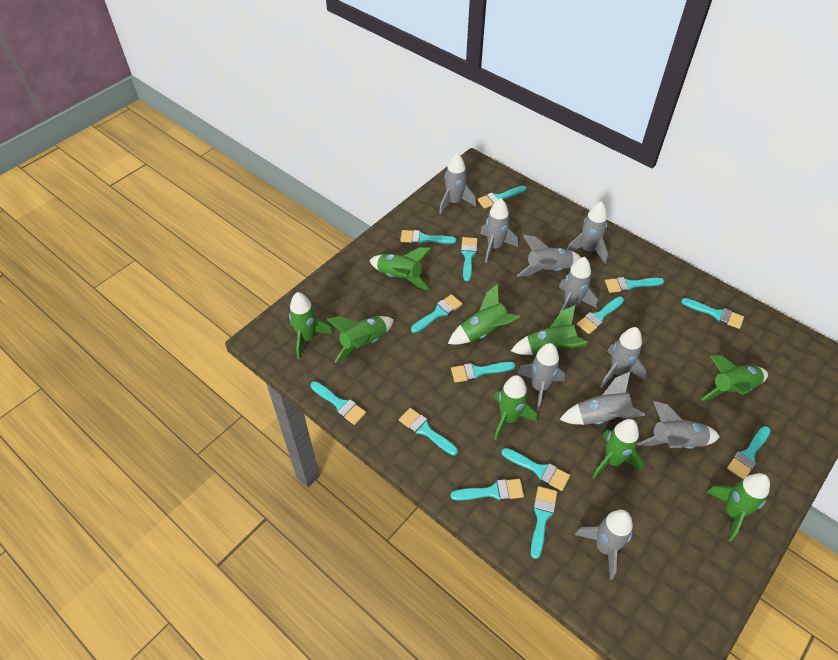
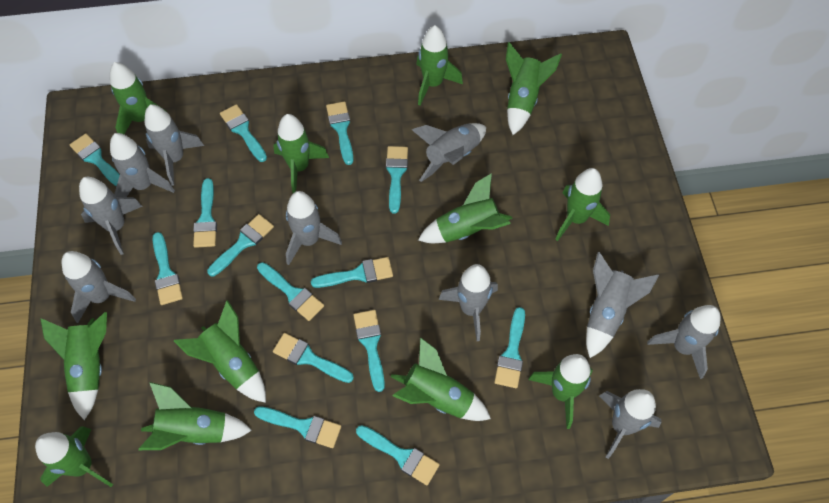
green rocket: 9 -> 12

